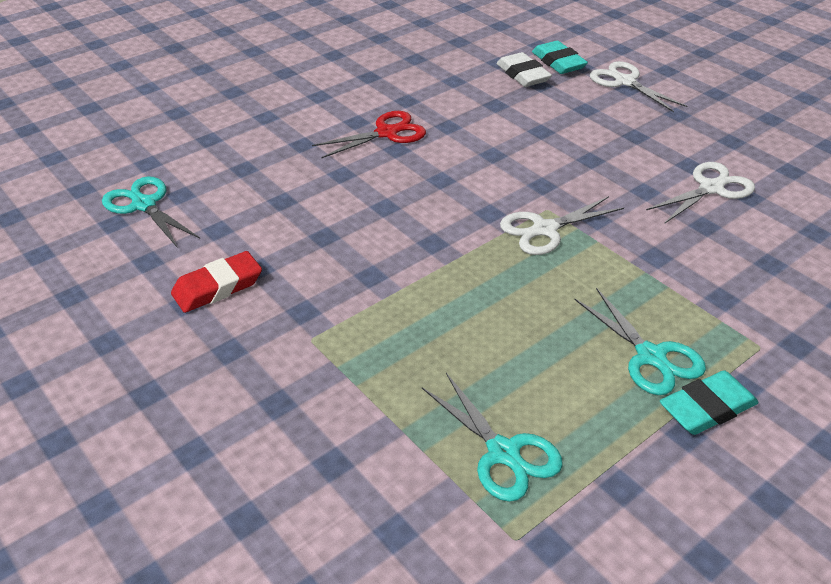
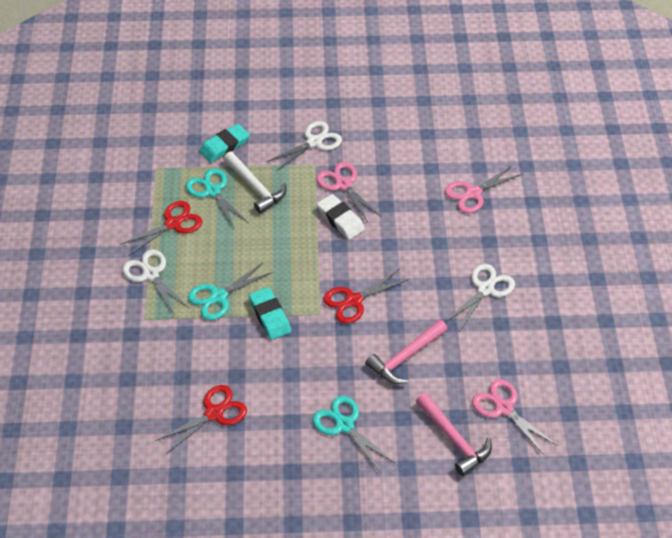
pink hammer: 0 -> 2
pink scissors: 0 -> 3
red eraser: 1 -> 0
red scissors: 1 -> 3
white hammer: 0 -> 1

